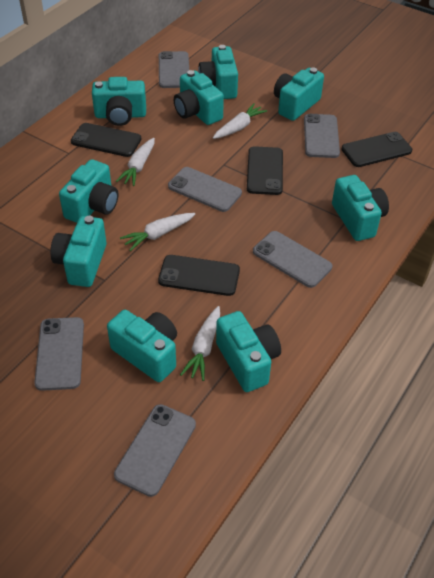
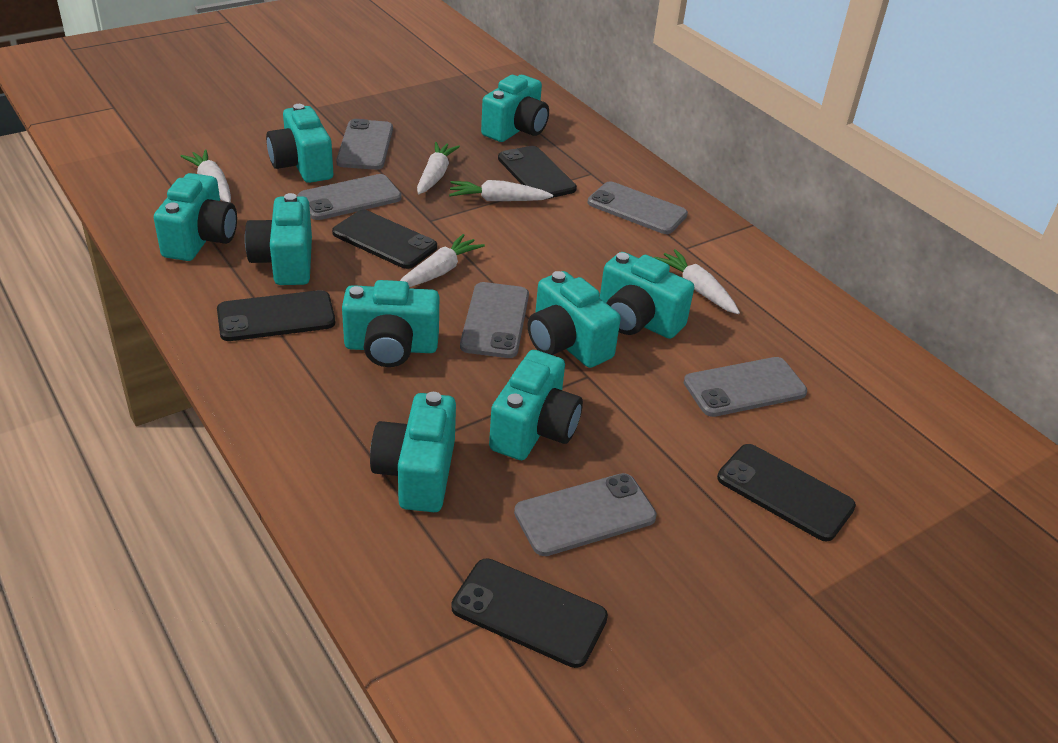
black phone: 4 -> 5
white carrot: 4 -> 5

